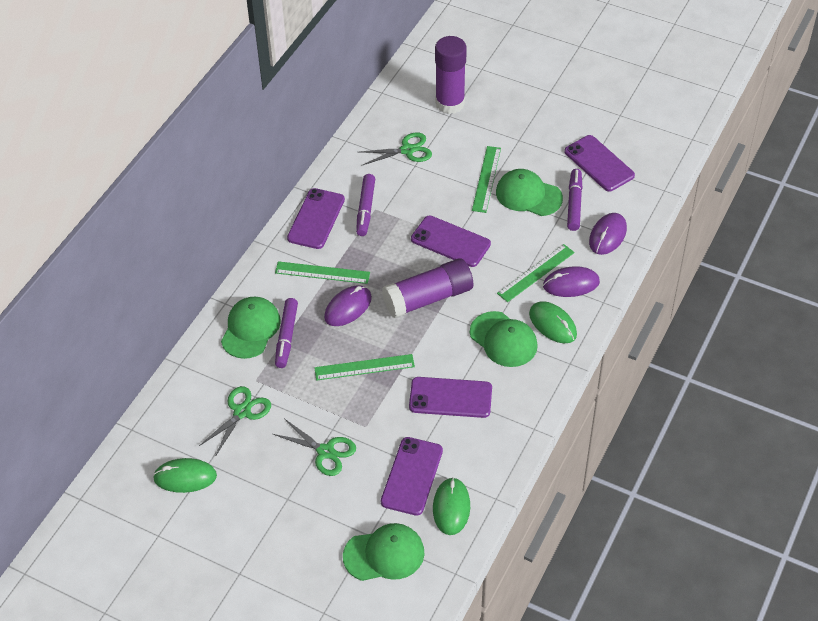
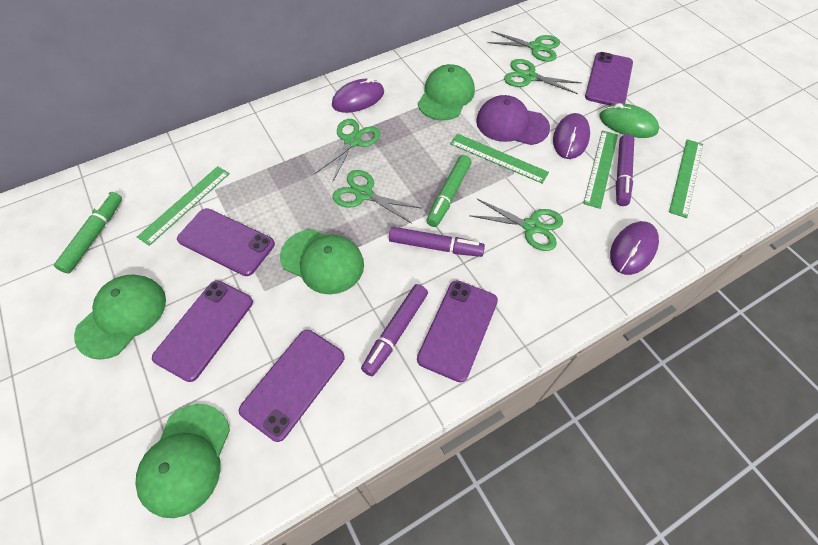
green marker: 0 -> 2
green mouse: 3 -> 1
green scissors: 3 -> 5
purple cap: 0 -> 1
purple glue stick: 2 -> 0

